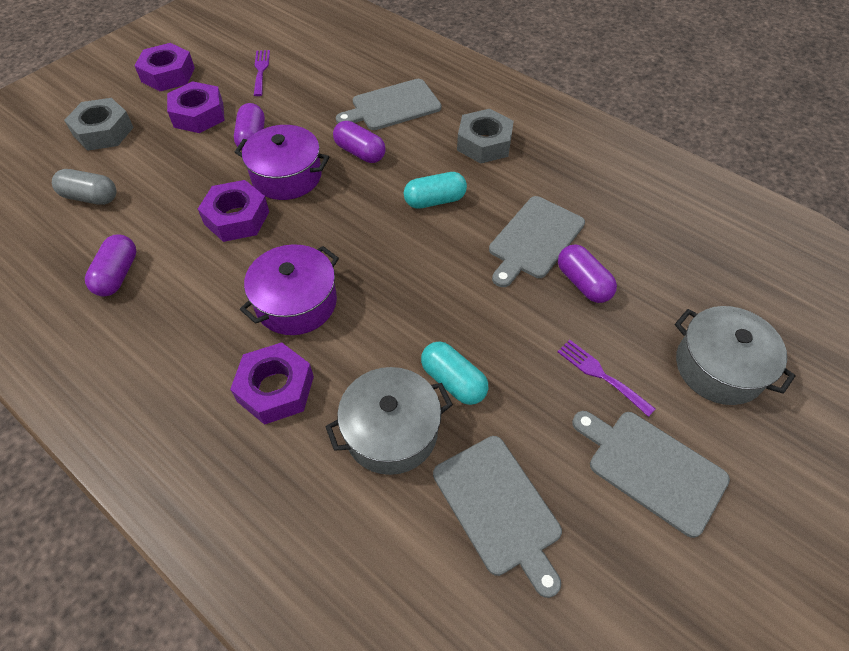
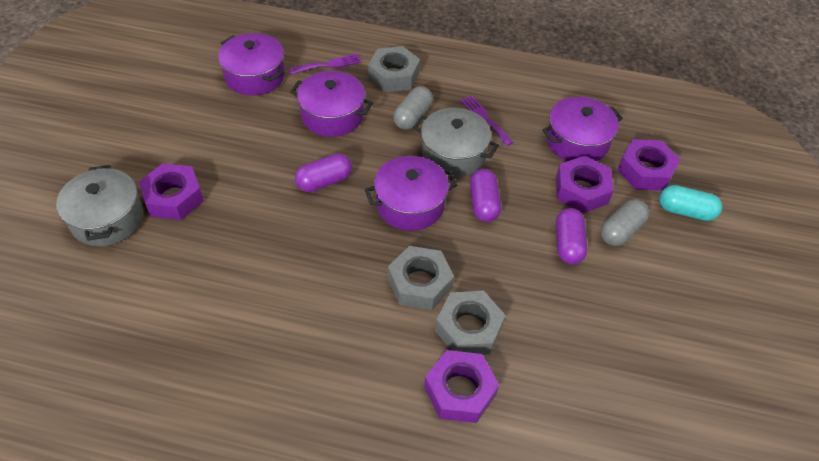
grey capsule: 1 -> 2
grey cutting board: 4 -> 0
grey nut: 2 -> 3
purple capsule: 4 -> 3
purple pot: 2 -> 4
turquoise capsule: 2 -> 1

